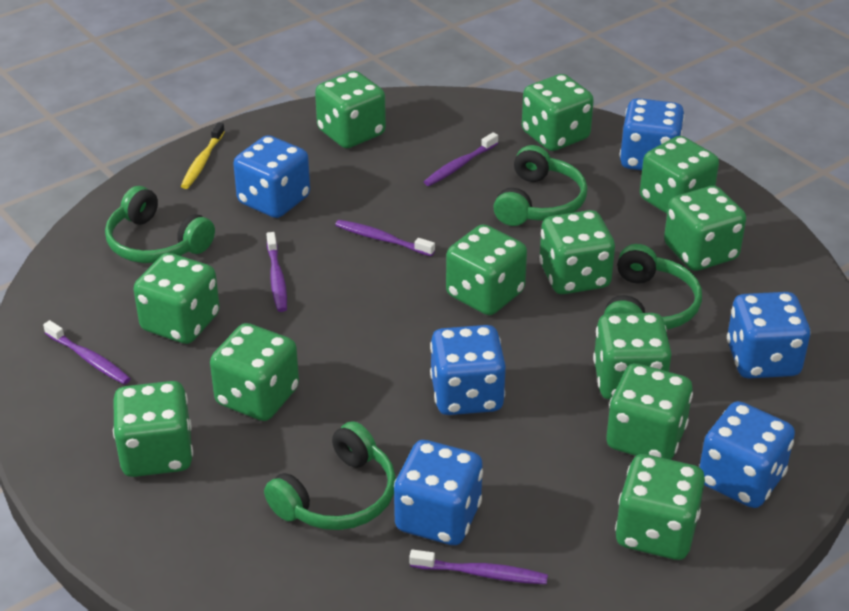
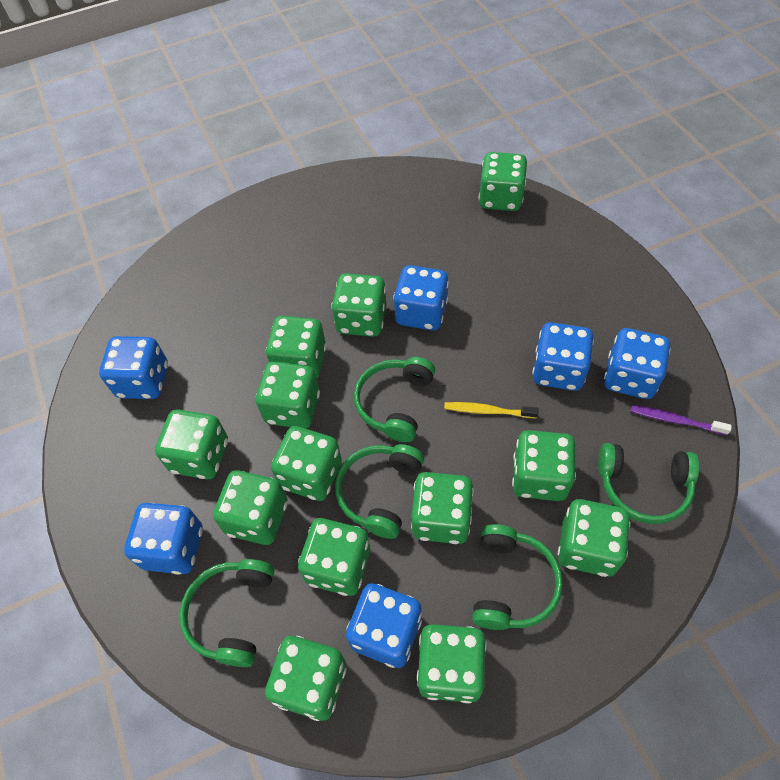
green dice: 12 -> 13
green headphones: 4 -> 5
purple toothbrush: 5 -> 1

